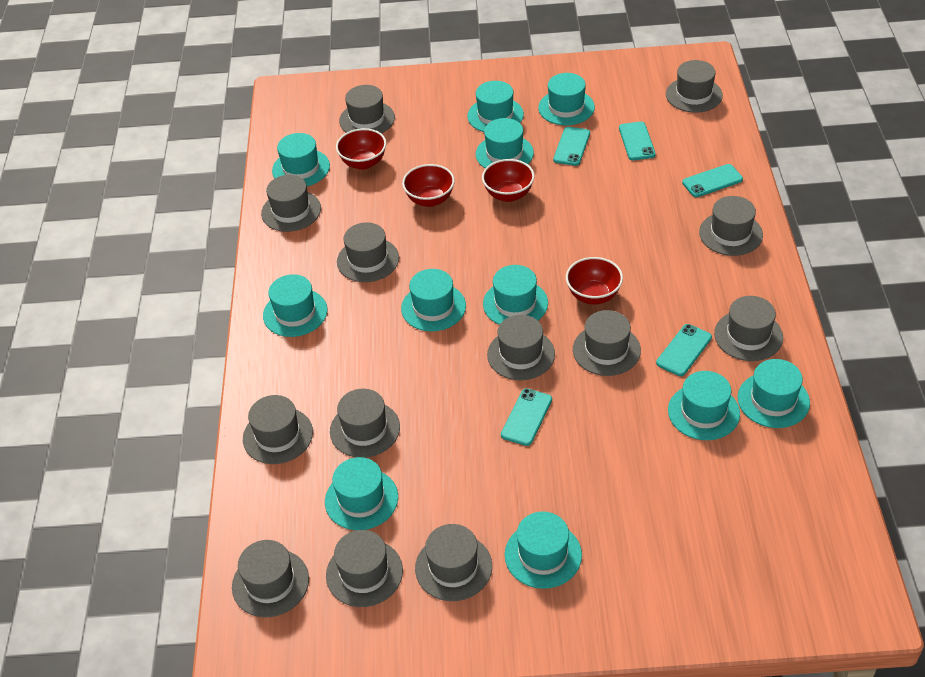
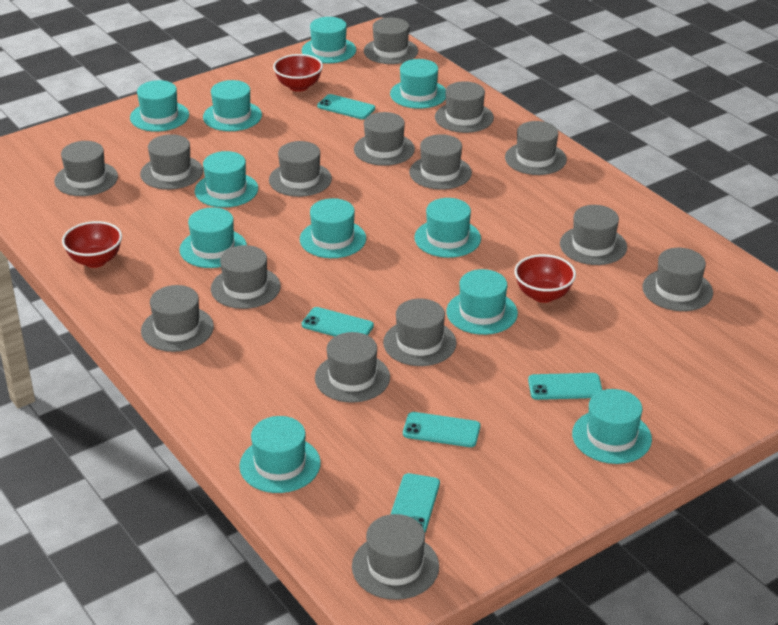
grey hat: 13 -> 15
red bowl: 4 -> 3

